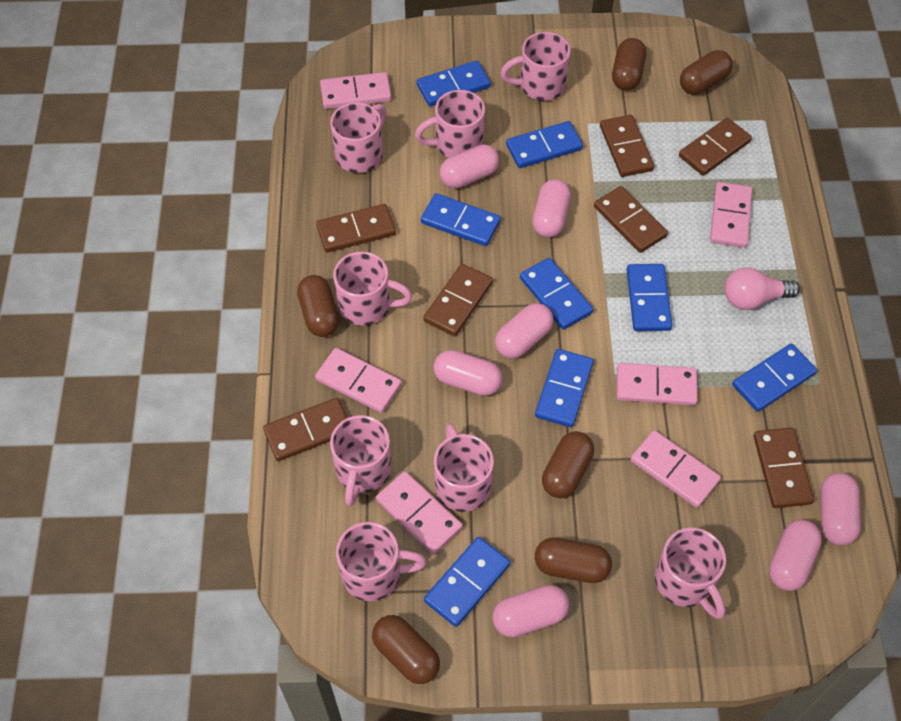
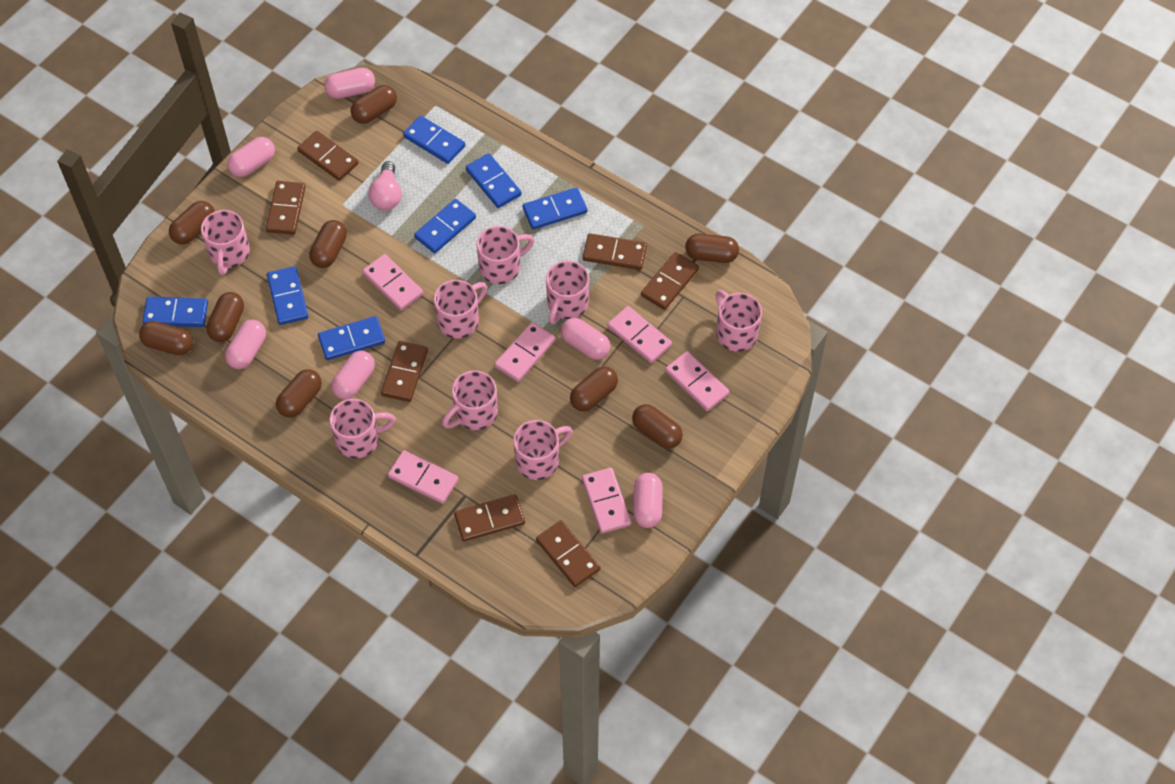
blue domino: 8 -> 7
brown capsule: 6 -> 9
pink capsule: 7 -> 6

